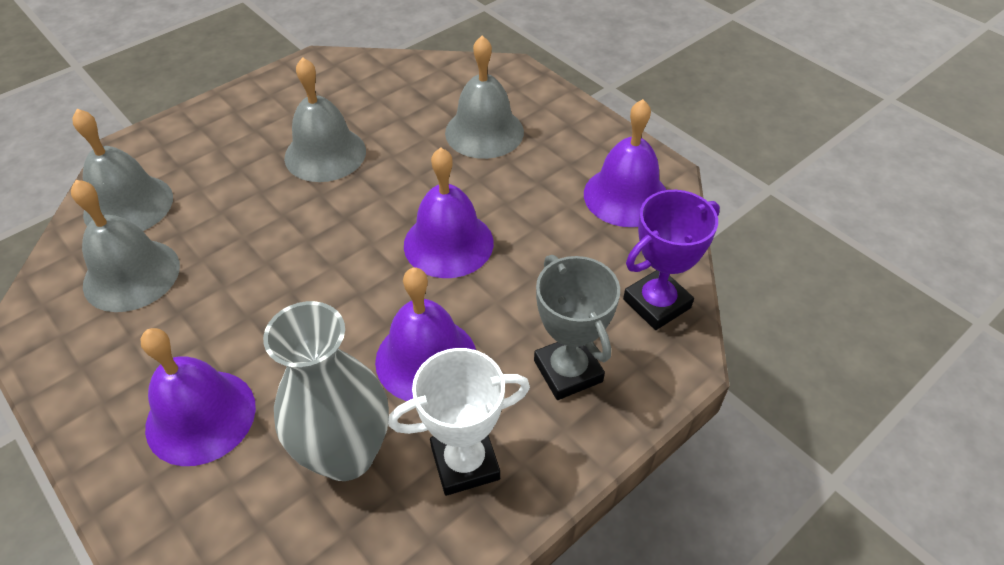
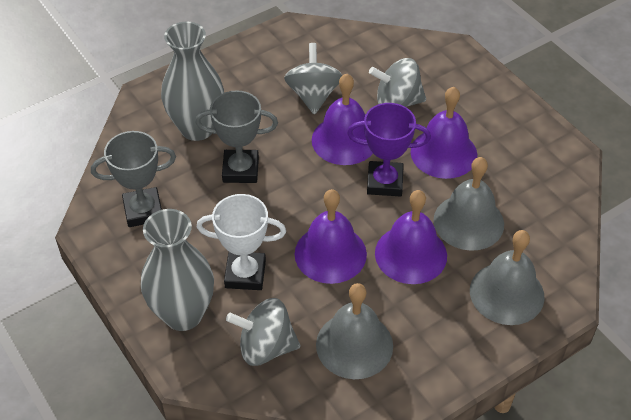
grey bell: 4 -> 3
grey spinning top: 0 -> 3
grey trophy: 1 -> 2
grey vase: 1 -> 2

